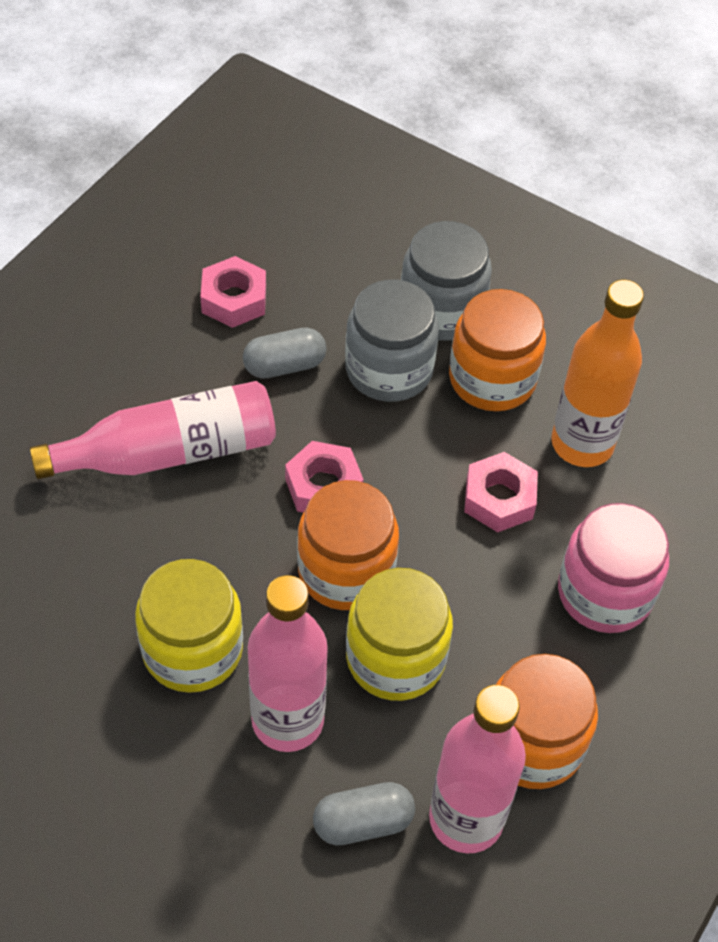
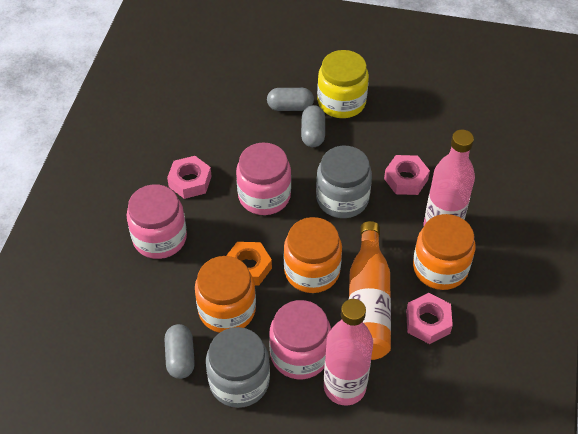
grey capsule: 2 -> 3
orange nut: 0 -> 1
pink bottle: 3 -> 2
pink jar: 1 -> 3
yellow jar: 2 -> 1

